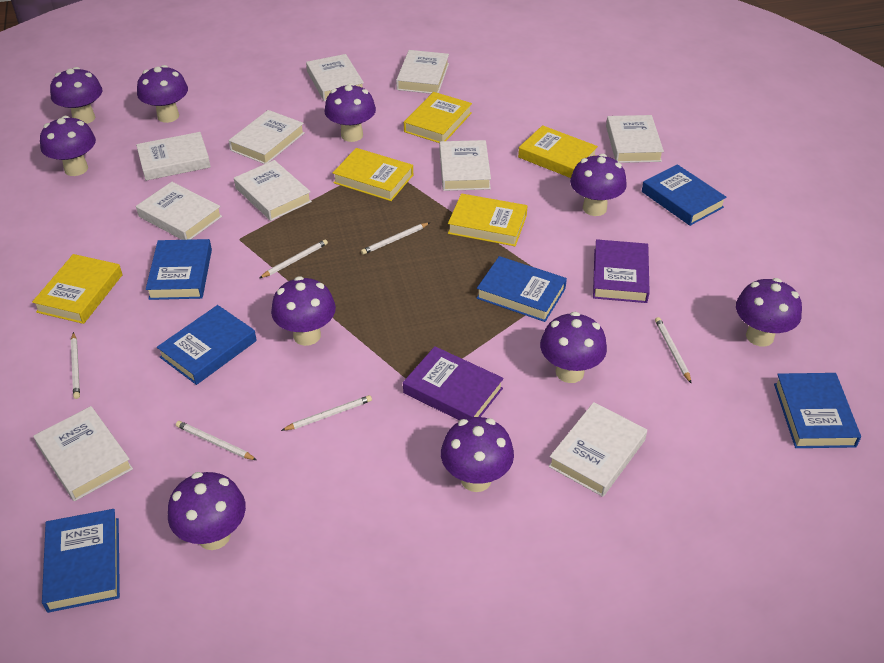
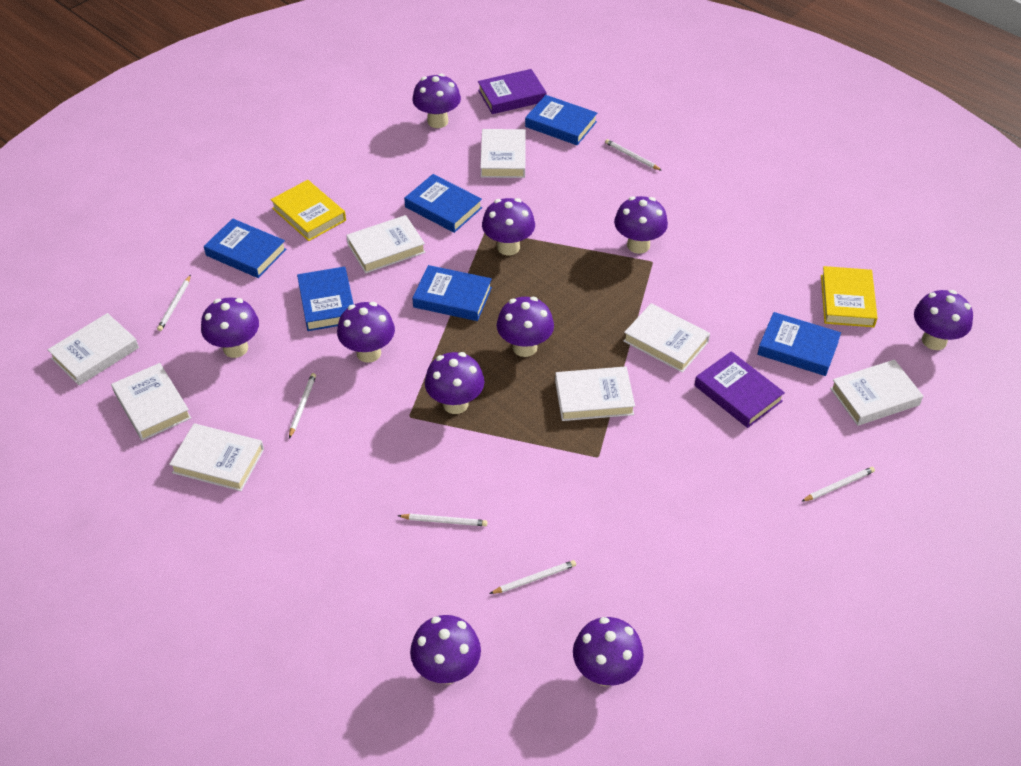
white book: 10 -> 8
yellow book: 5 -> 2

